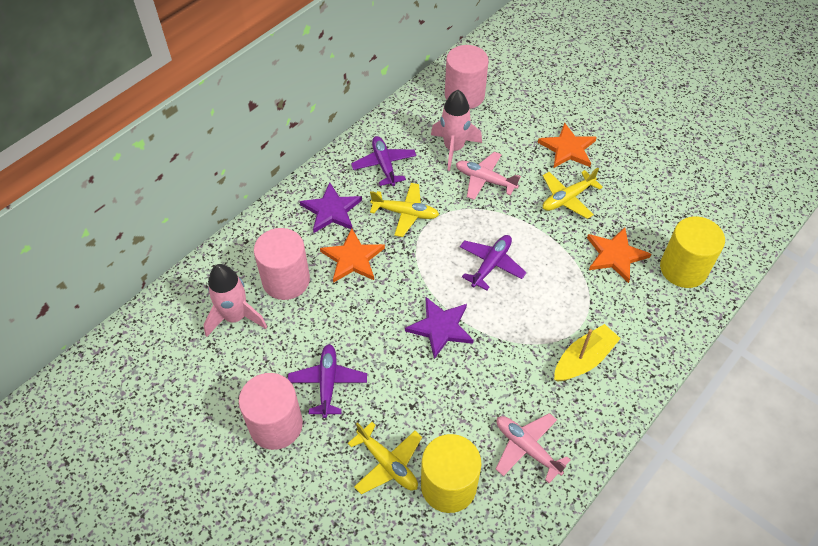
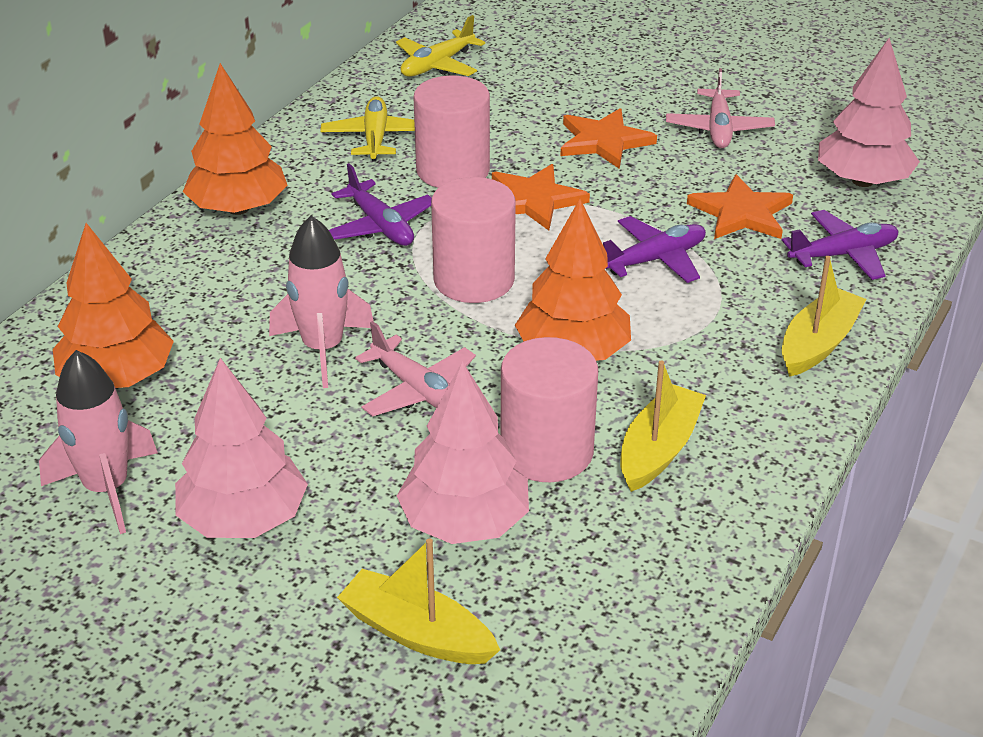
orange tree: 0 -> 3
pink tree: 0 -> 3
purple star: 2 -> 0
yellow boat: 1 -> 3
yellow cylinder: 2 -> 0
yellow plane: 3 -> 2

